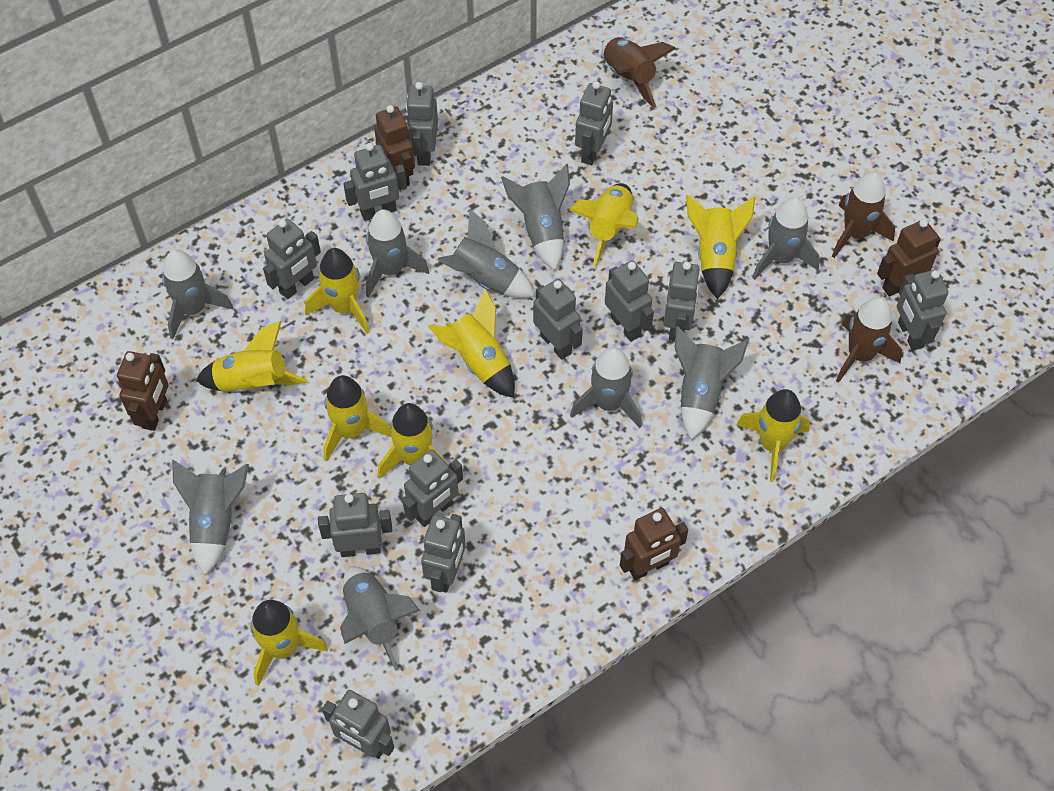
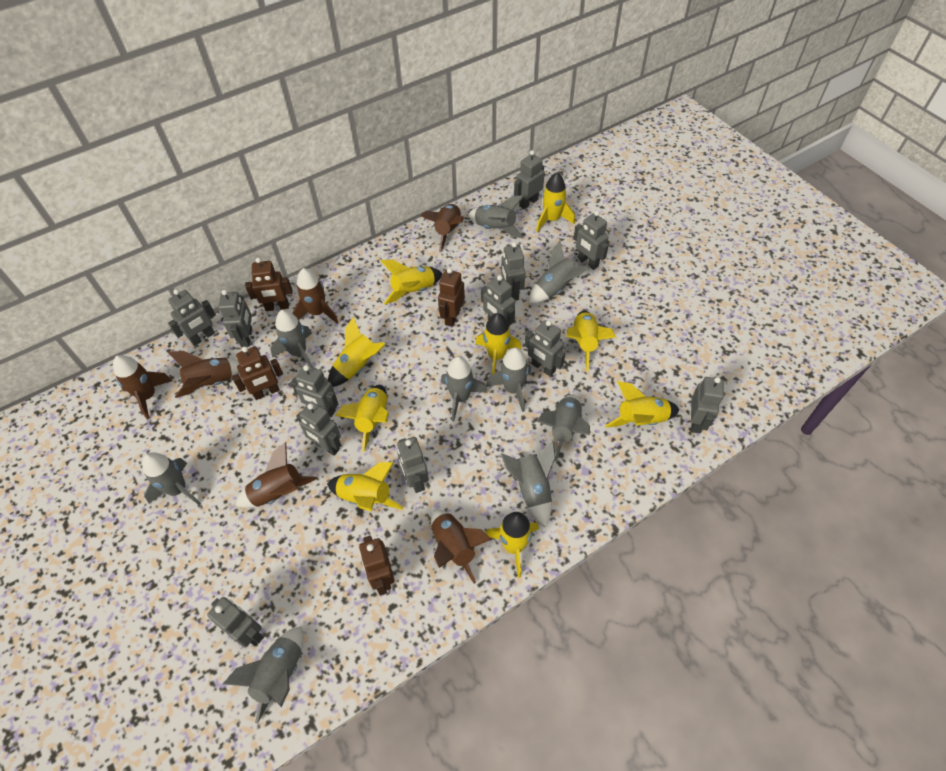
brown rocket: 3 -> 6

